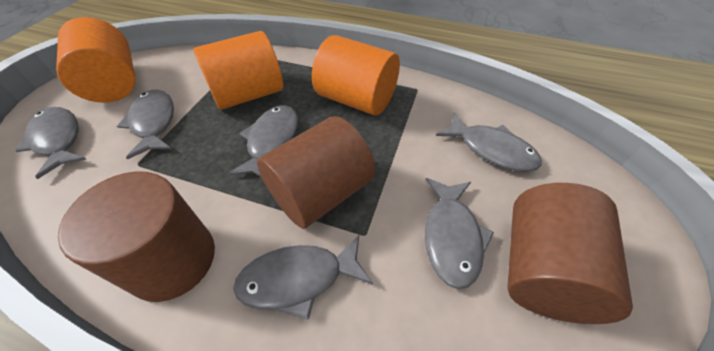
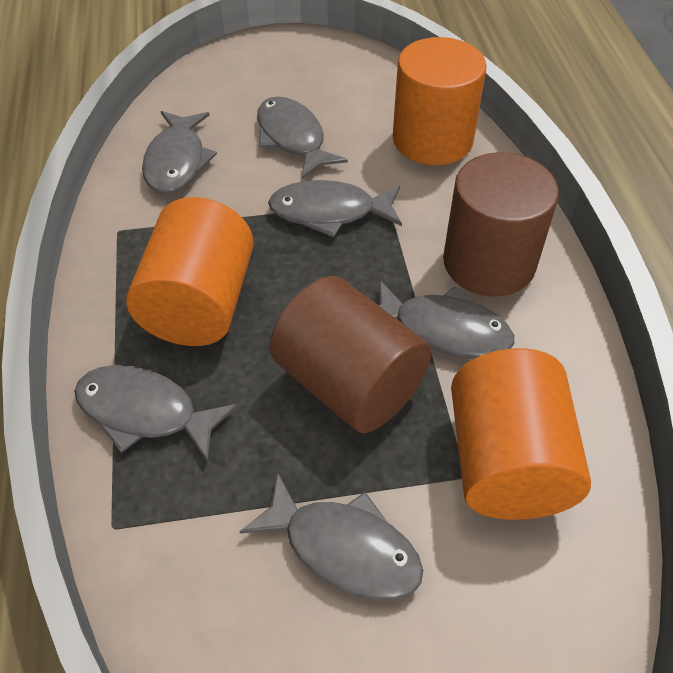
brown cylinder: 3 -> 2

